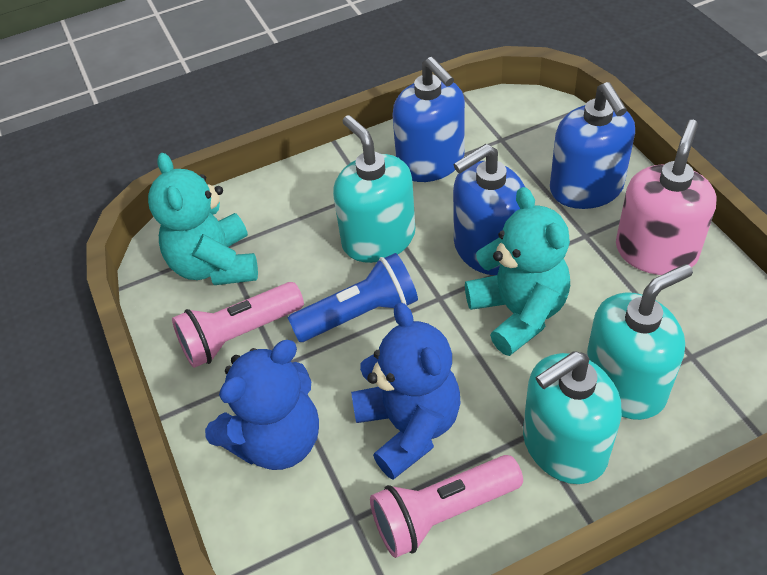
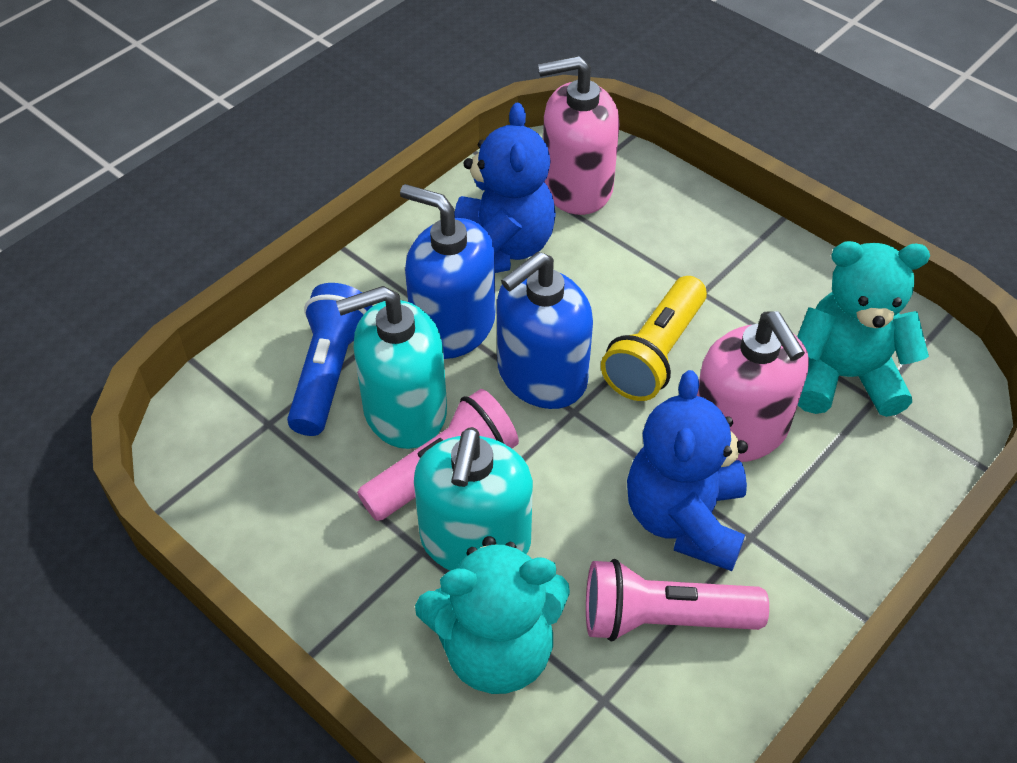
blue soap dispenser: 3 -> 2
pink soap dispenser: 1 -> 2
turquoise soap dispenser: 3 -> 2
yellow flashlight: 0 -> 1

